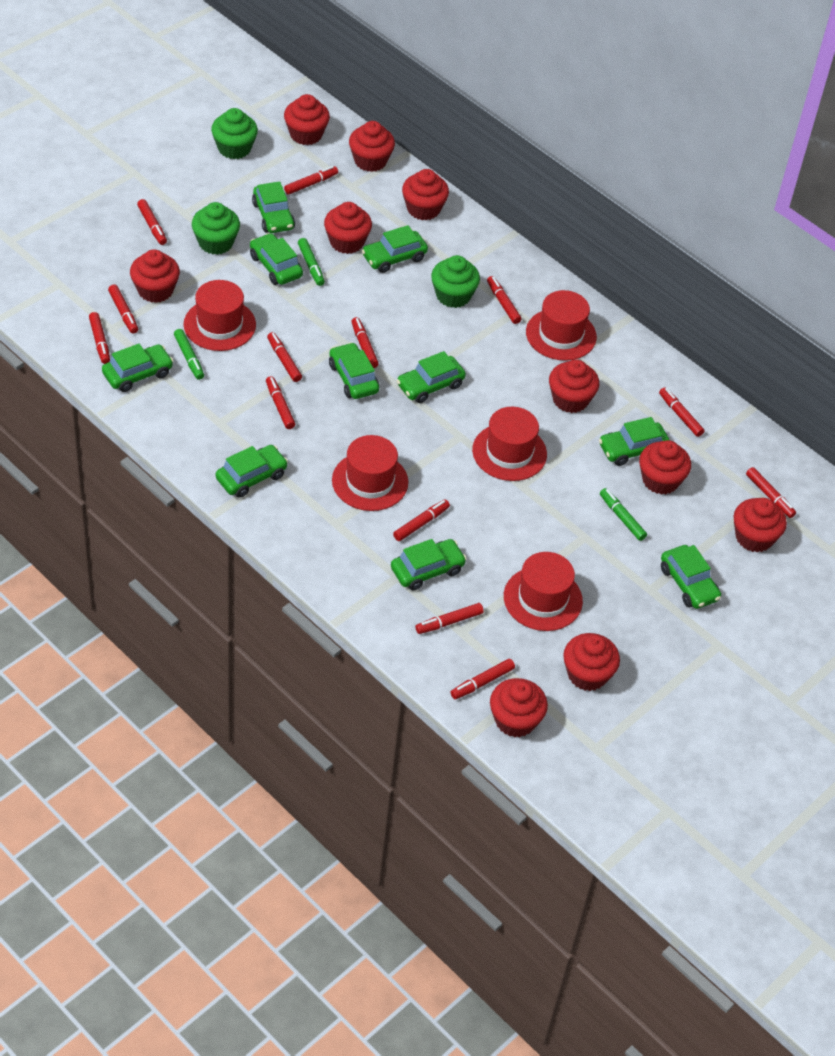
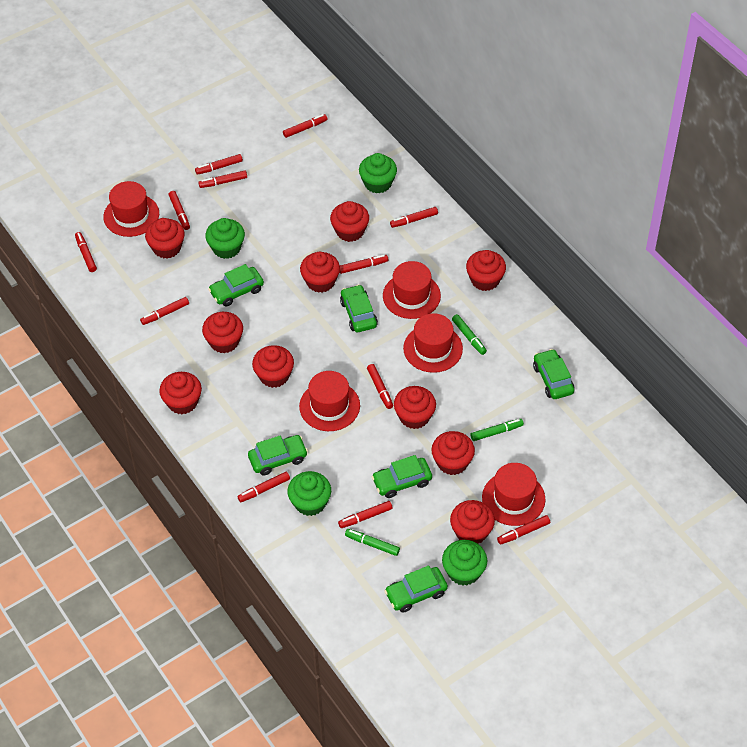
green car: 10 -> 6
green cupcake: 3 -> 4
red marker: 13 -> 12

